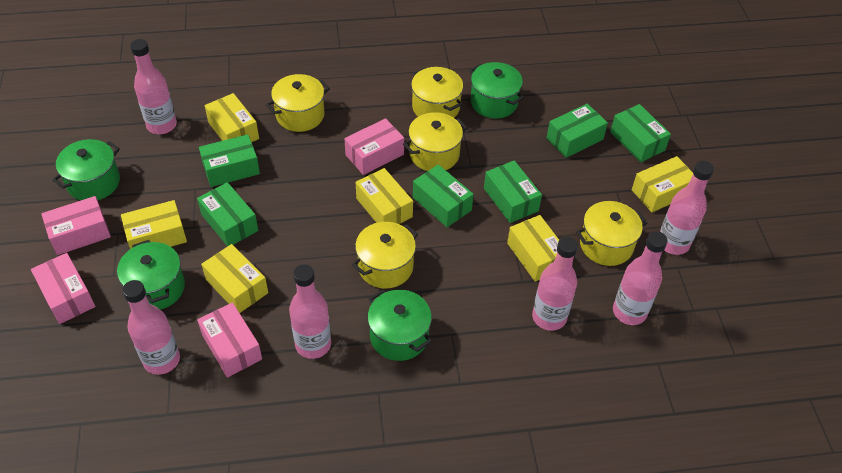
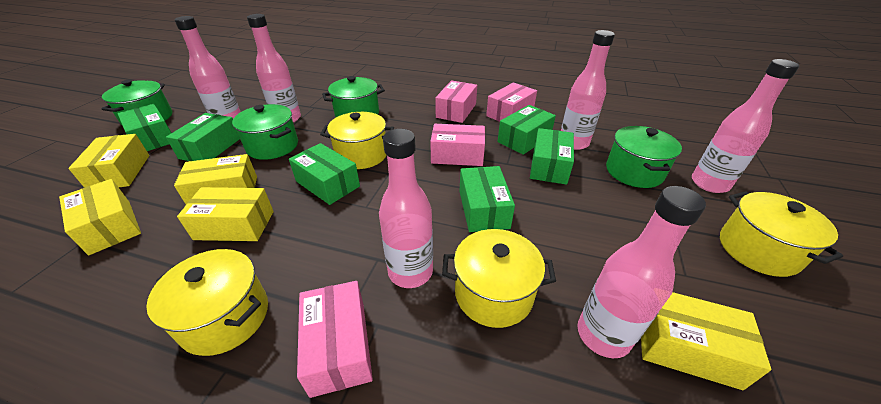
yellow box: 6 -> 5
yellow pot: 5 -> 4

